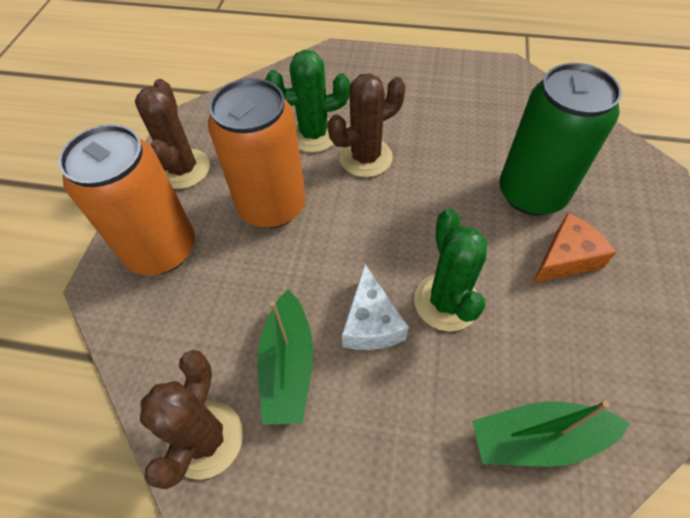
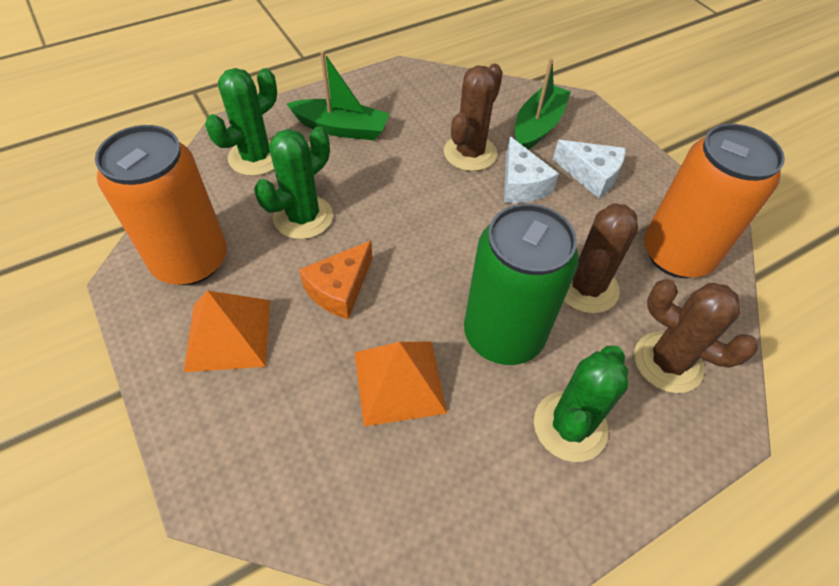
green cactus: 2 -> 3
orange pyramid: 0 -> 2
white cheese: 1 -> 2

